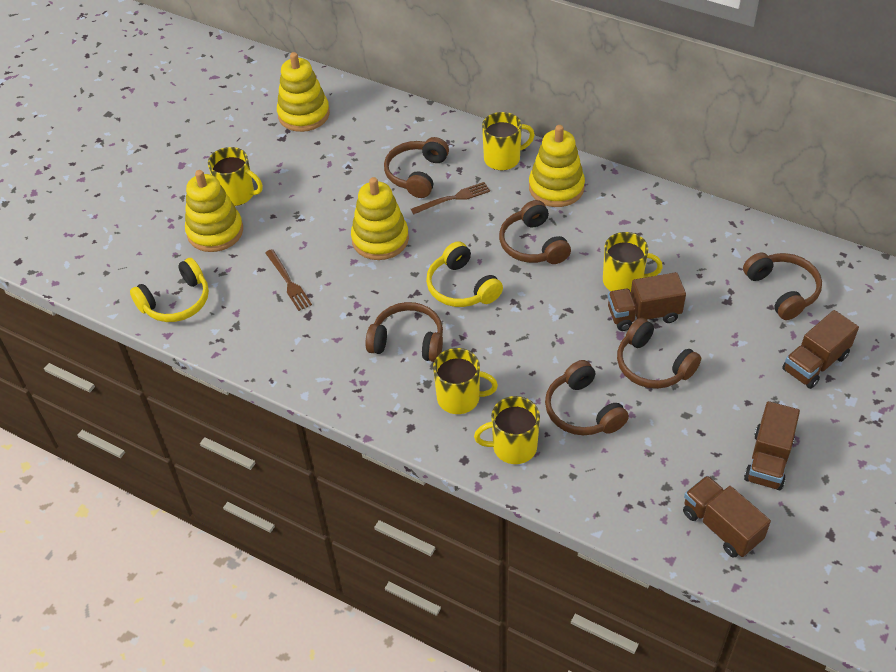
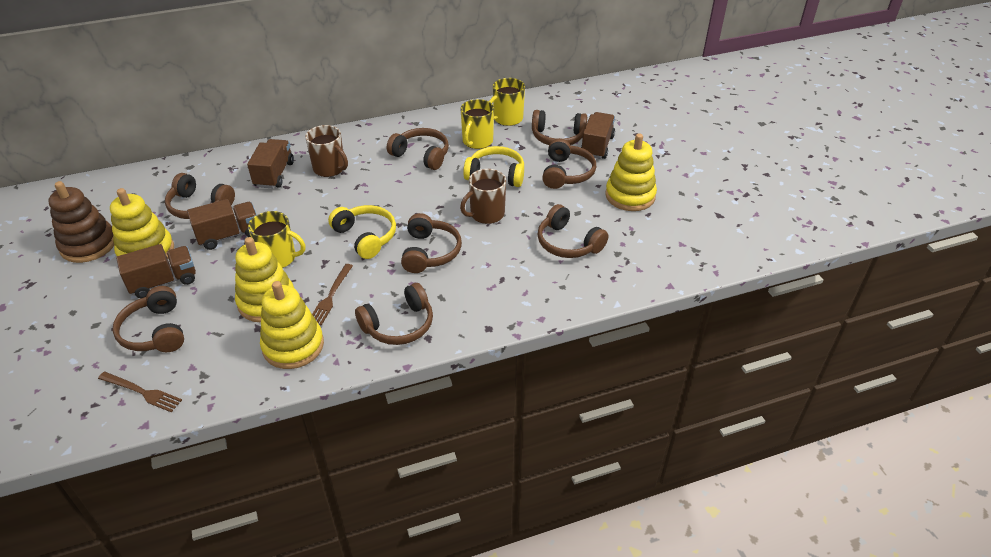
brown headphones: 6 -> 8
brown mug: 0 -> 2
brown stacking toy: 0 -> 1
yellow mug: 5 -> 3

